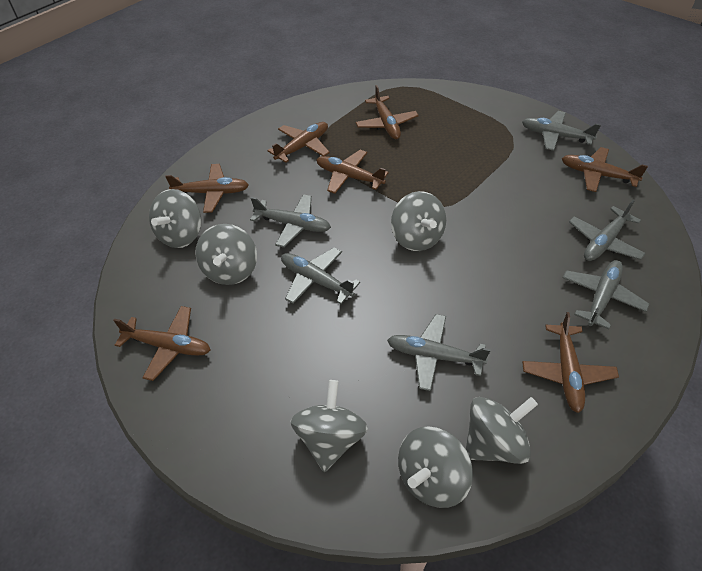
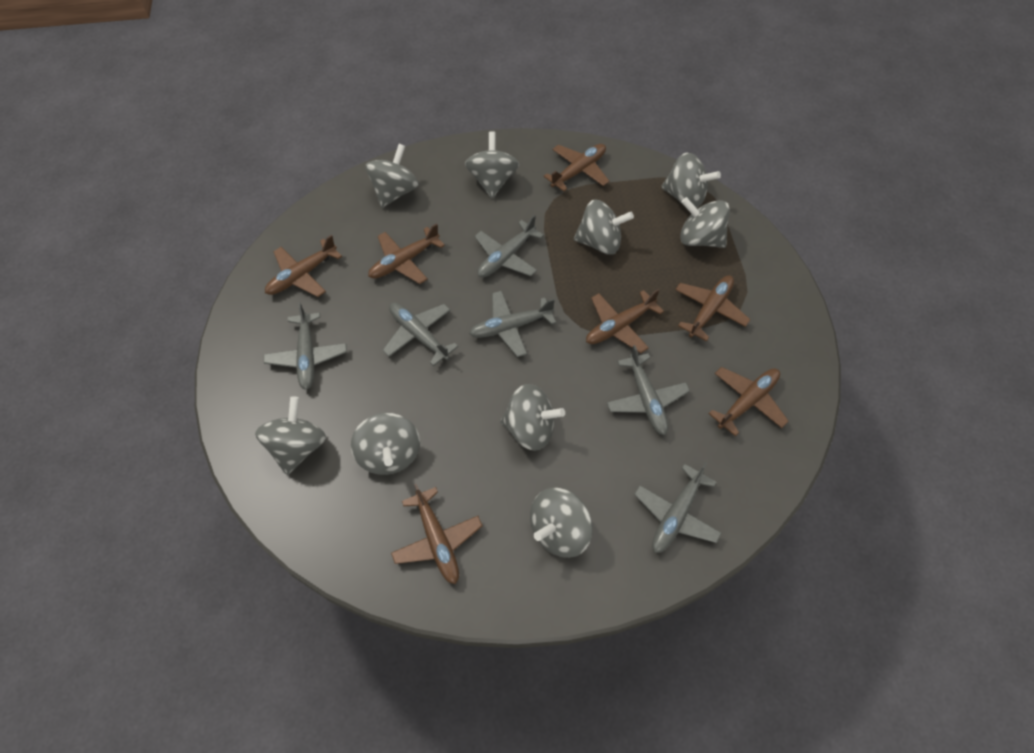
grey spinning top: 6 -> 9

